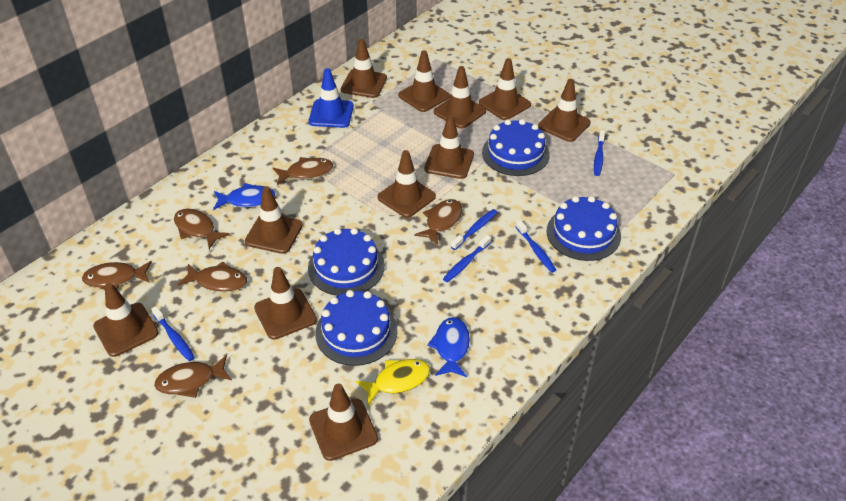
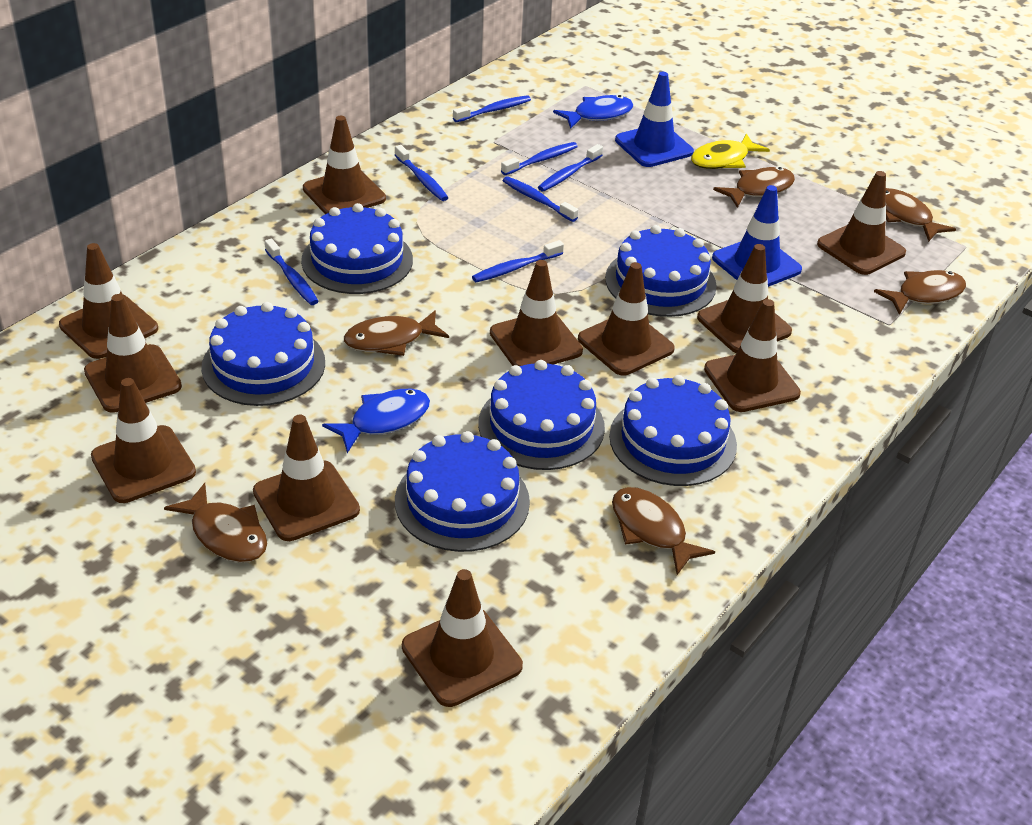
blue cake: 4 -> 6
blue toothbrush: 5 -> 7
blue traffic cone: 1 -> 2

